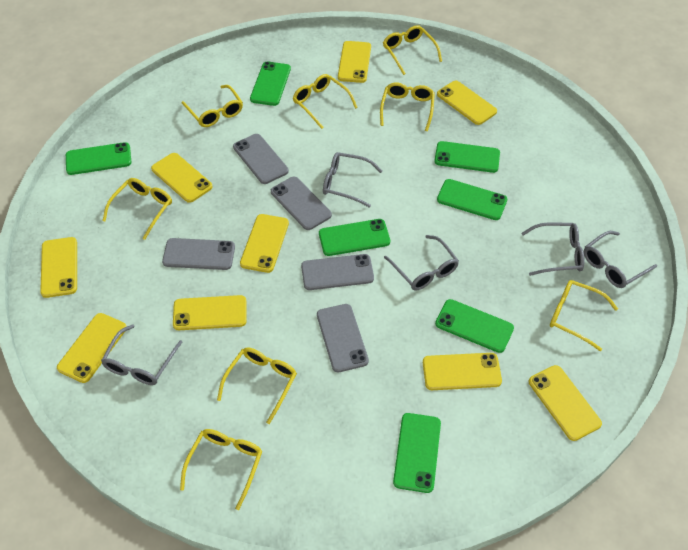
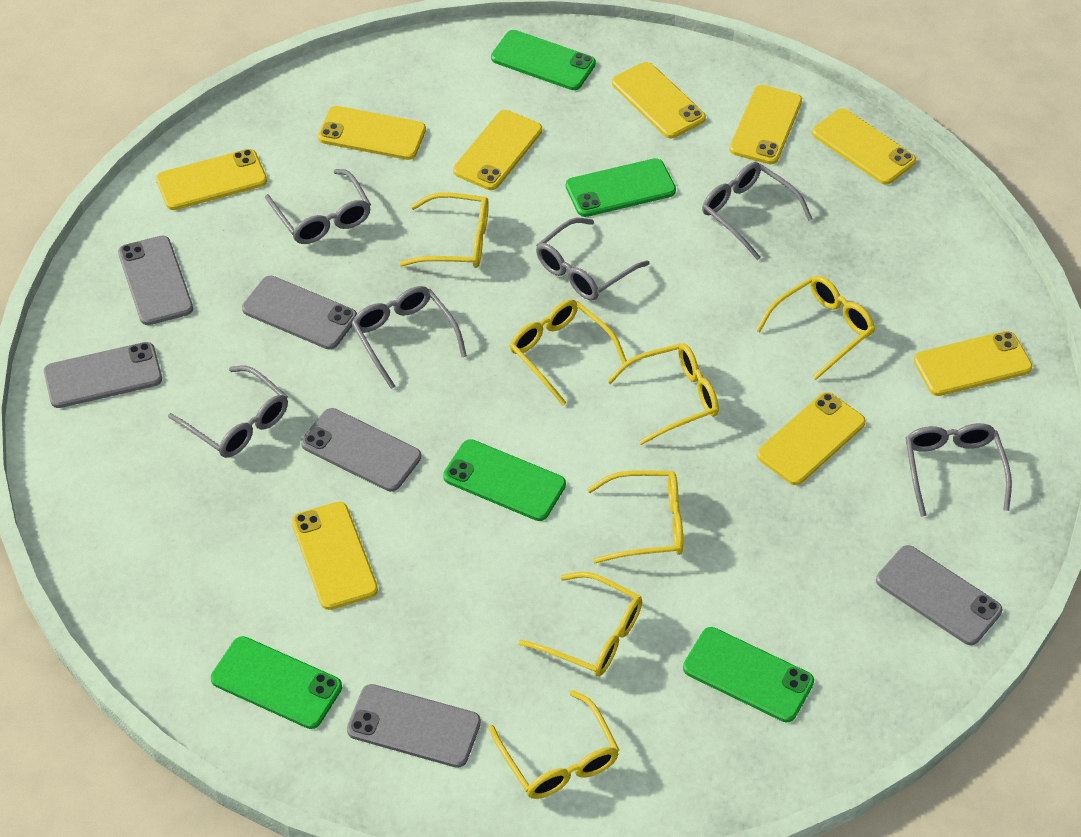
green phone: 7 -> 5
grey glasses: 5 -> 6
grey phone: 5 -> 6
yellow glasses: 8 -> 7

